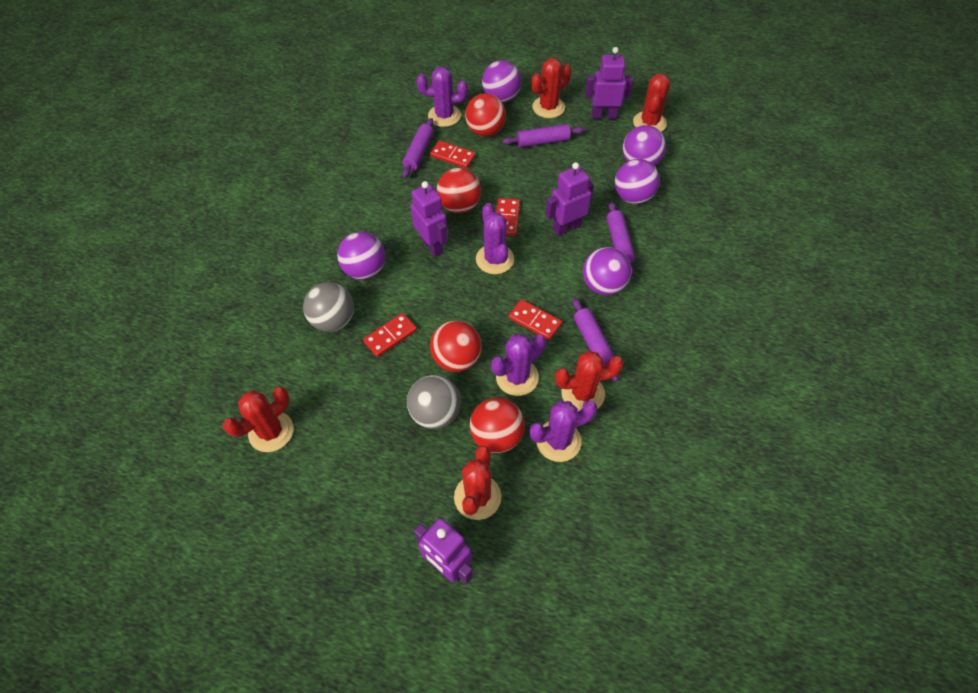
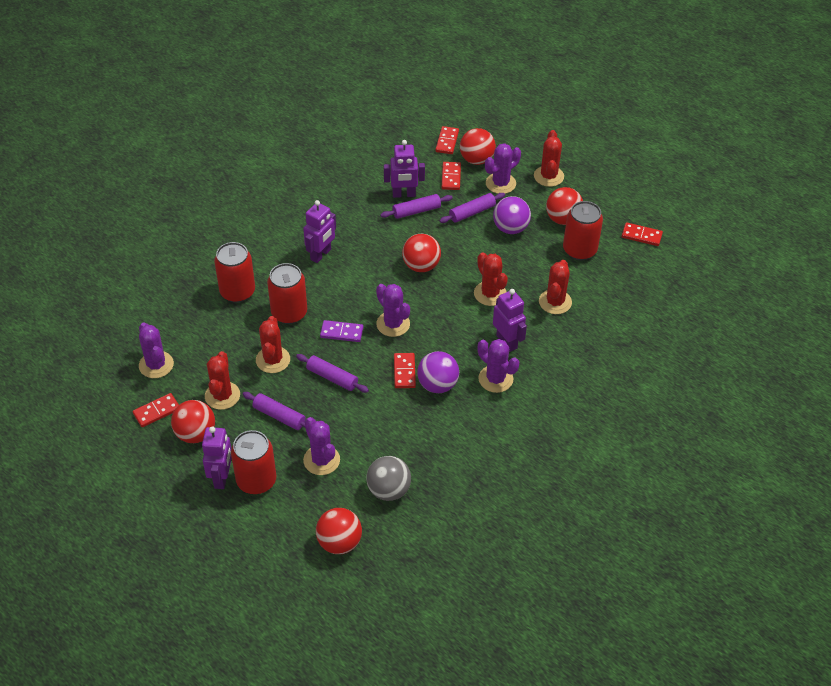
grey ball: 2 -> 1
purple ball: 5 -> 2
purple cactus: 4 -> 5
purple domino: 0 -> 1
red ball: 4 -> 5
red can: 0 -> 4
red domino: 4 -> 5

